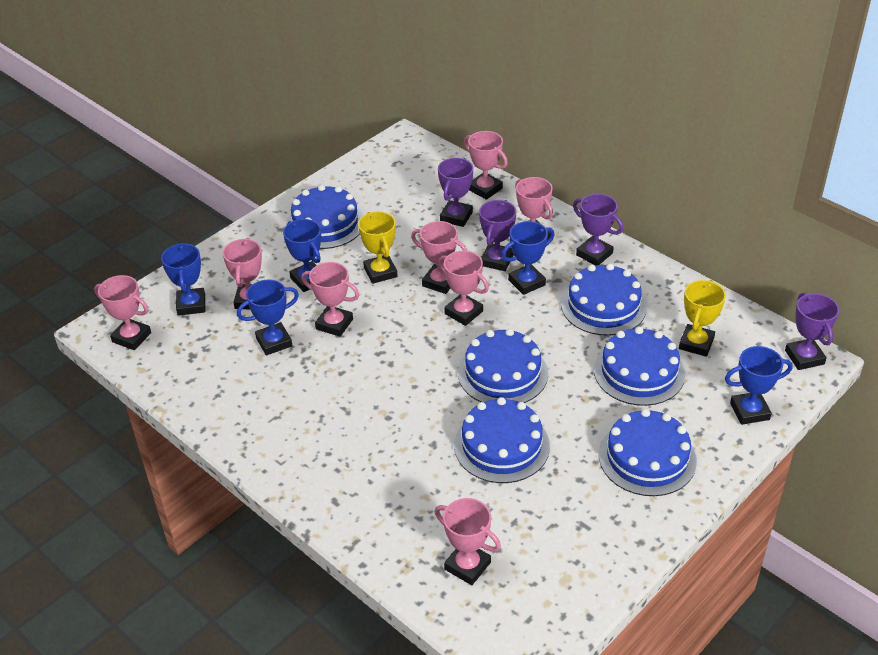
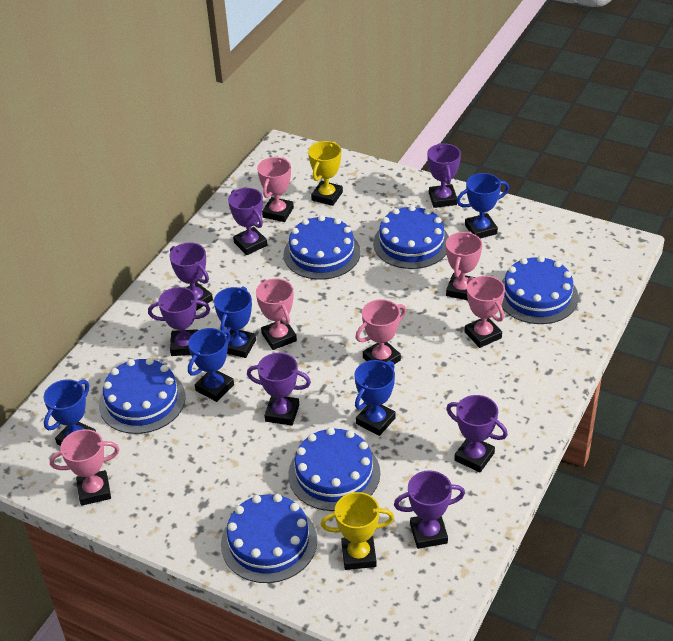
pink trophy: 8 -> 6
purple trophy: 4 -> 7

